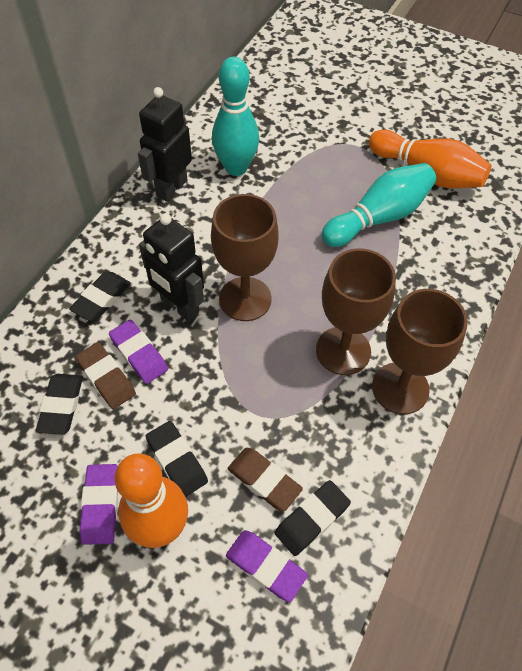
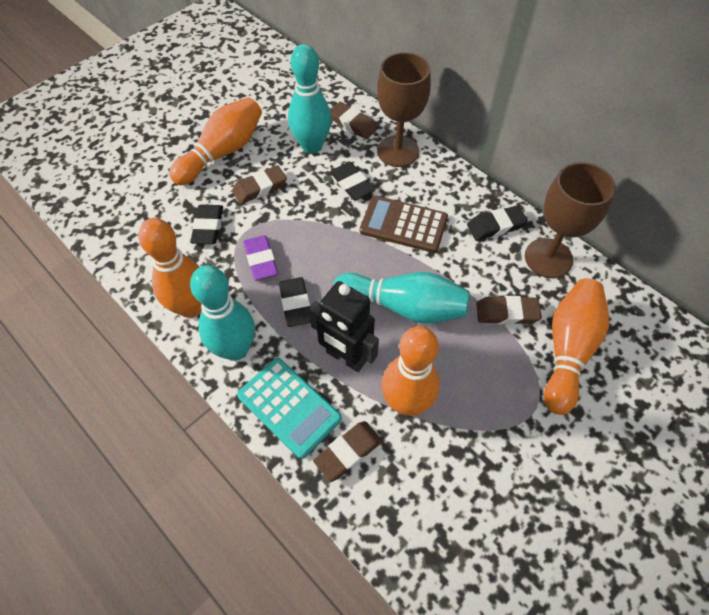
black robot: 2 -> 1
brown calculator: 0 -> 1
brown eraser: 2 -> 4
brown goblet: 3 -> 2
orange bowling pin: 2 -> 4
purple eraser: 3 -> 1
turquoise bowling pin: 2 -> 3
turquoise calculator: 0 -> 1

